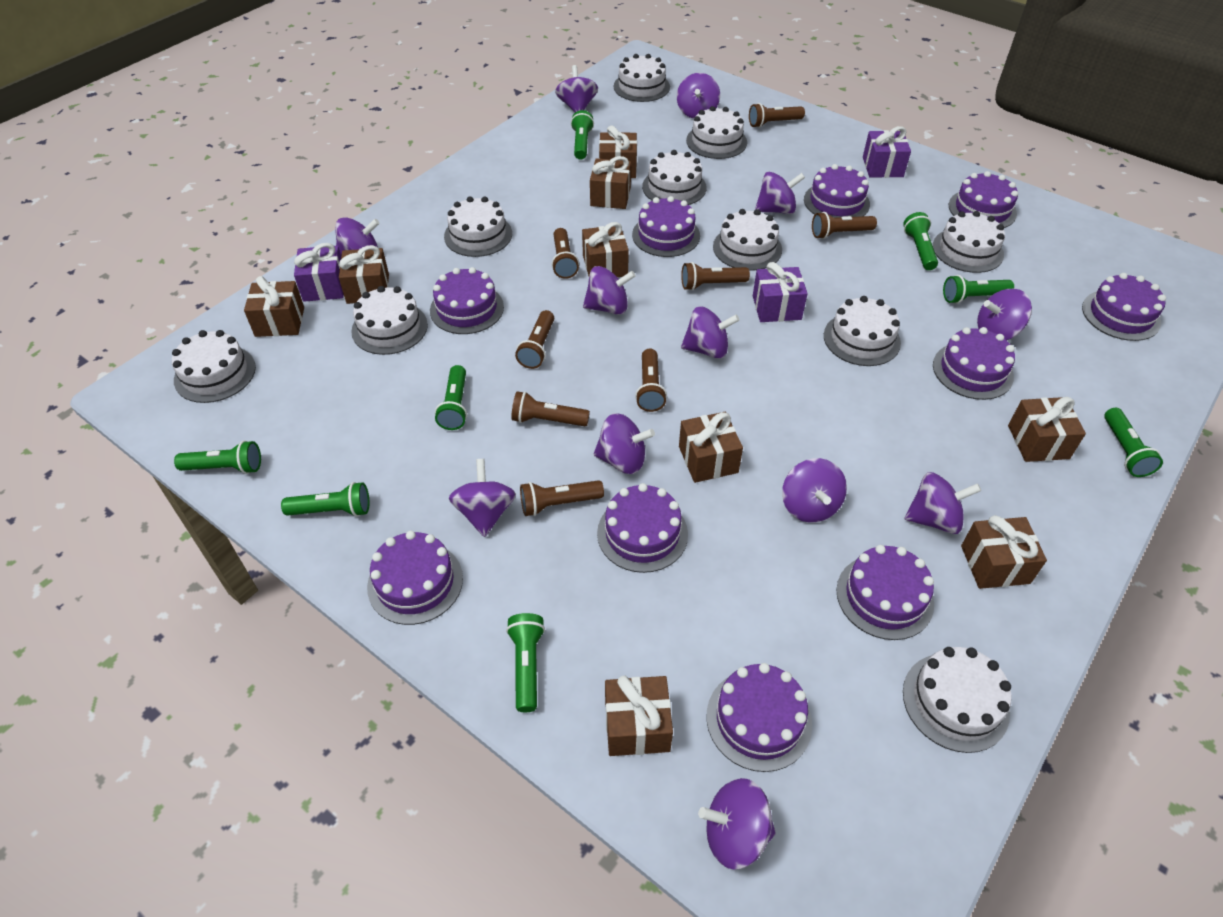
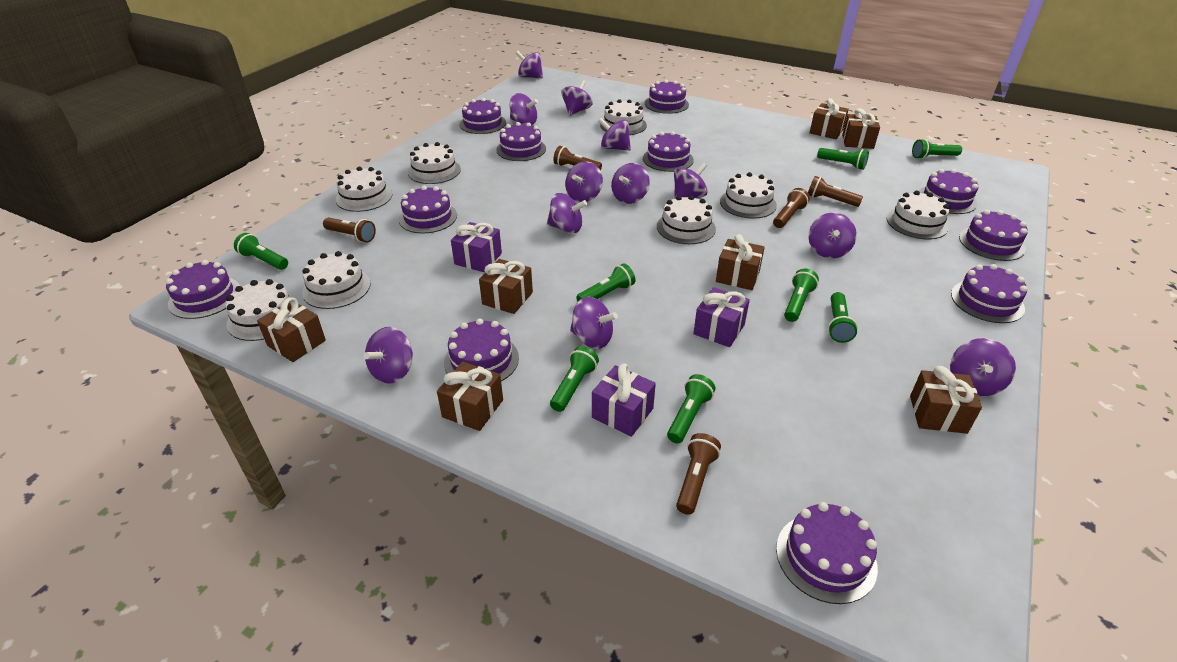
brown flashlight: 8 -> 5
brown gift: 9 -> 7
purple cake: 10 -> 11
white cake: 10 -> 8

